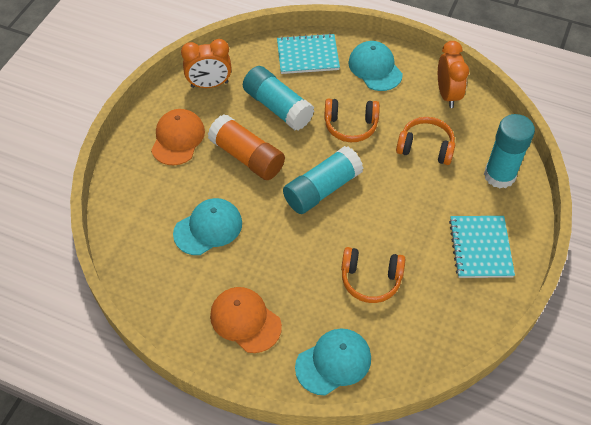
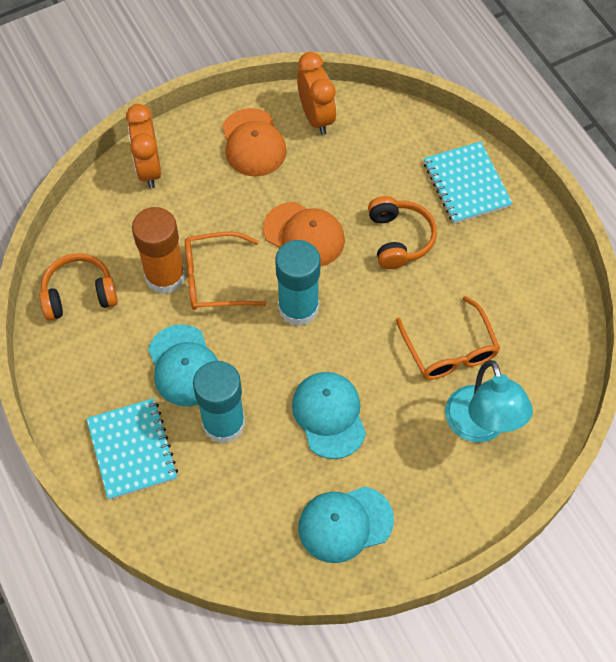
orange glasses: 0 -> 2
orange headphones: 3 -> 2
turquoise glue stick: 3 -> 2
turquoise lamp: 0 -> 1

